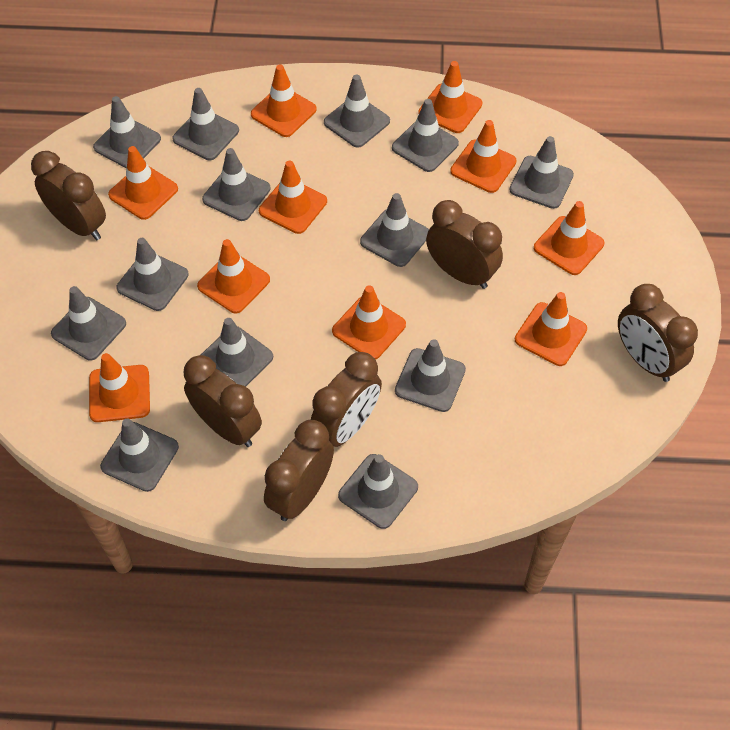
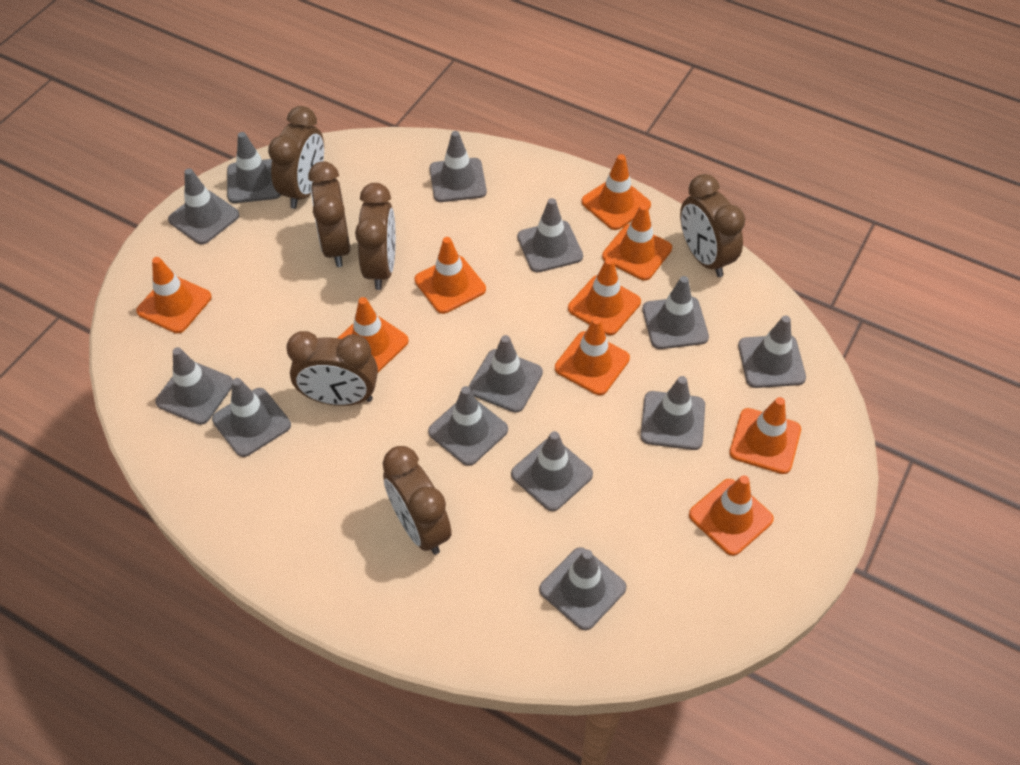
orange traffic cone: 10 -> 9

